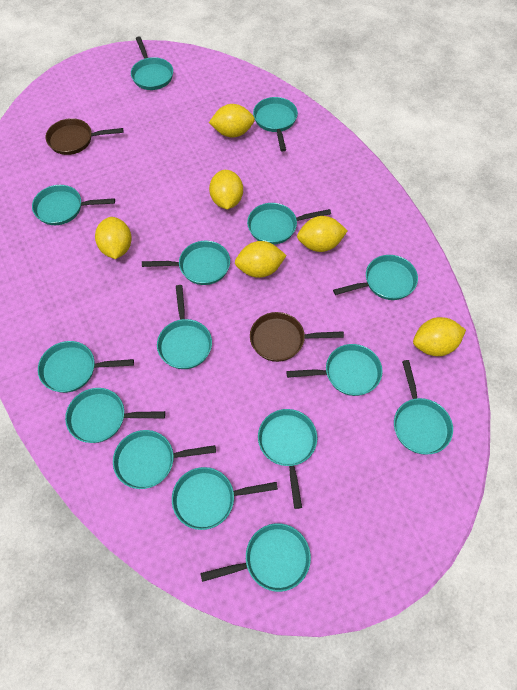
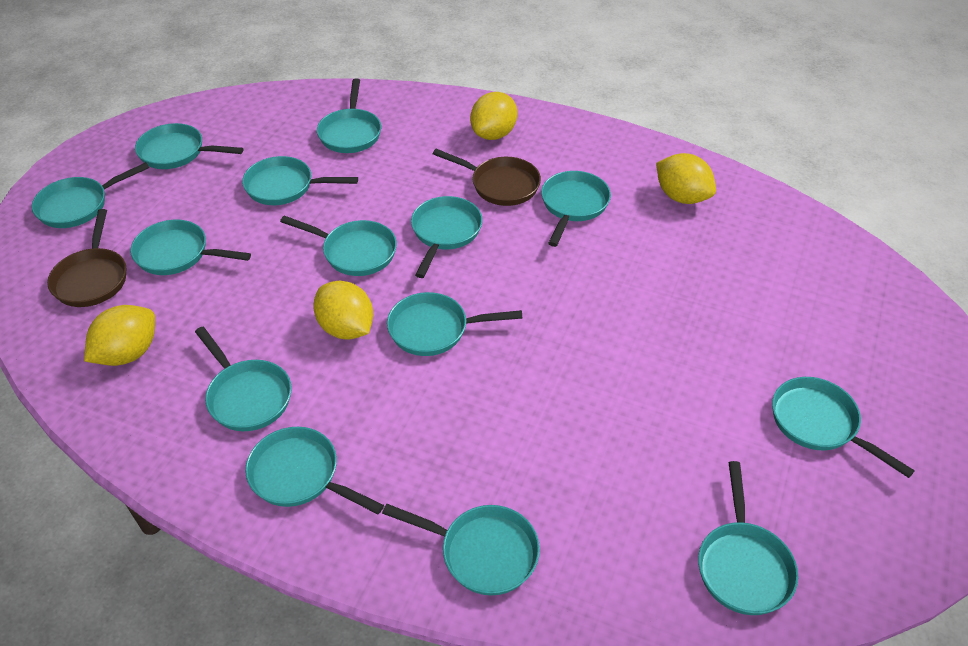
turquoise pan: 15 -> 14
yellow lemon: 6 -> 4

